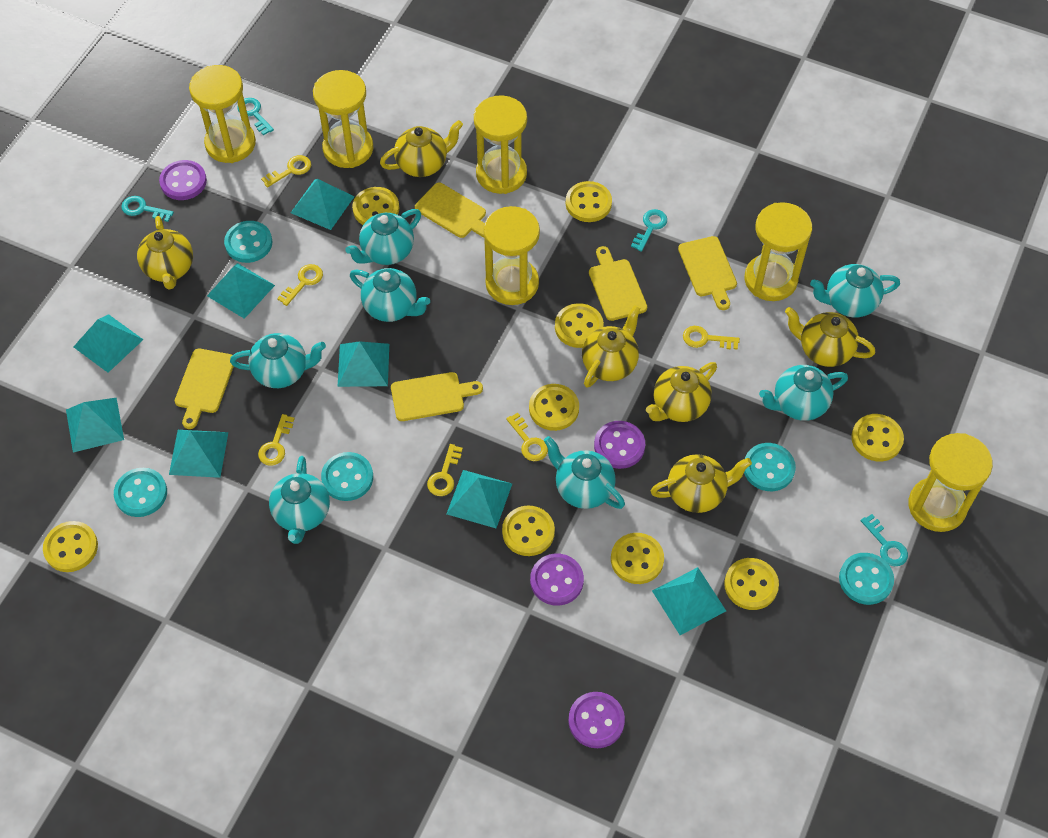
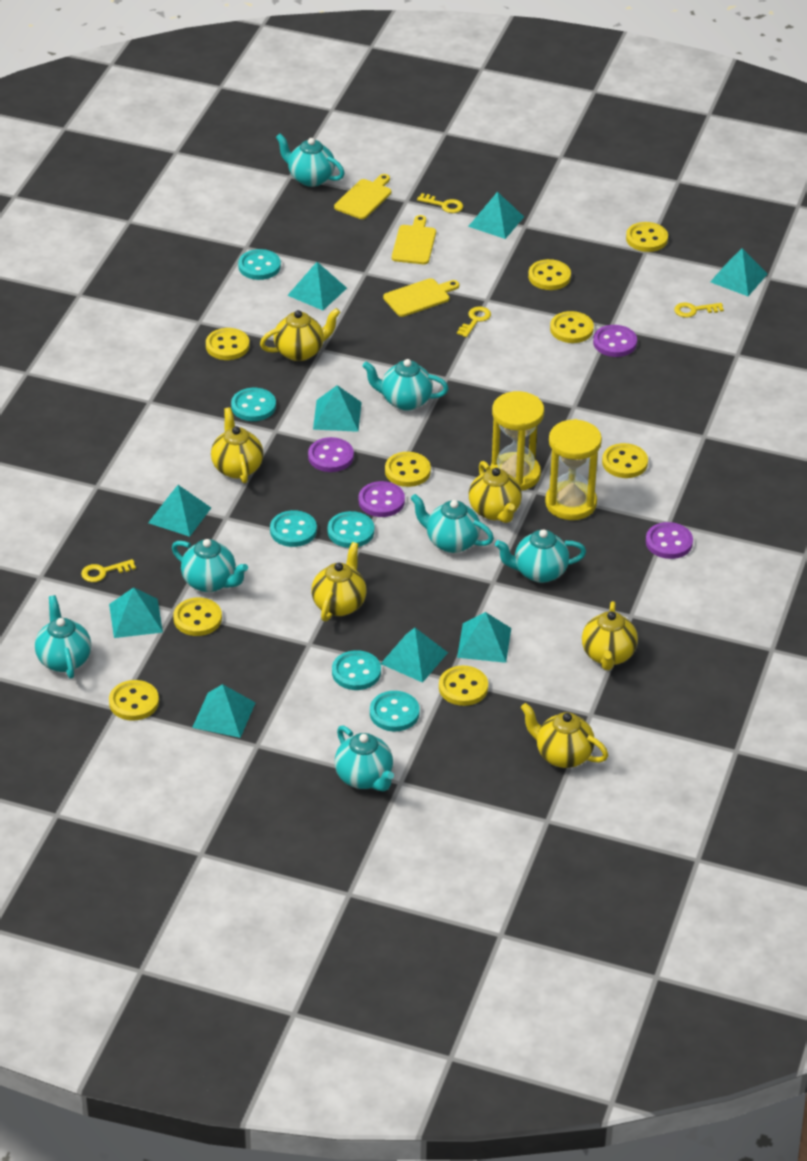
turquoise button: 5 -> 6
turquoise key: 4 -> 0
turquoise pyramid: 8 -> 9
yellow cutting board: 5 -> 3
yellow hourglass: 6 -> 2
yellow key: 6 -> 4

